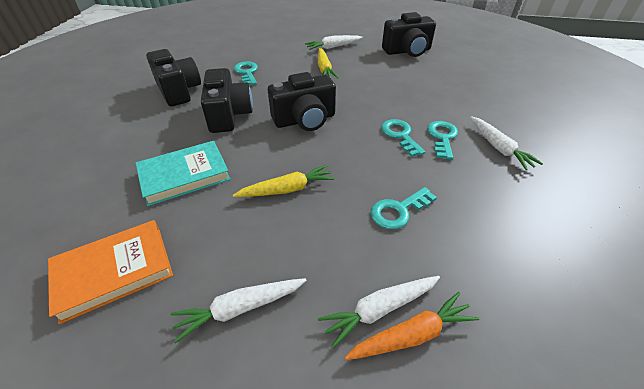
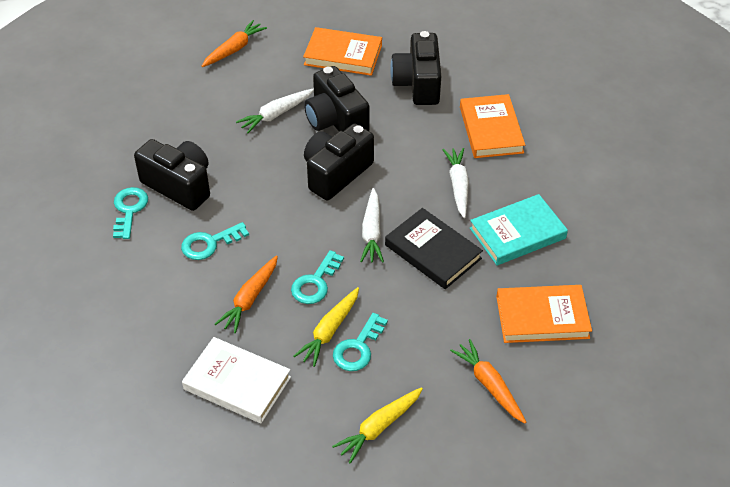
black book: 0 -> 1
orange book: 1 -> 3
orange carrot: 1 -> 3
white book: 0 -> 1
white carrot: 4 -> 3

